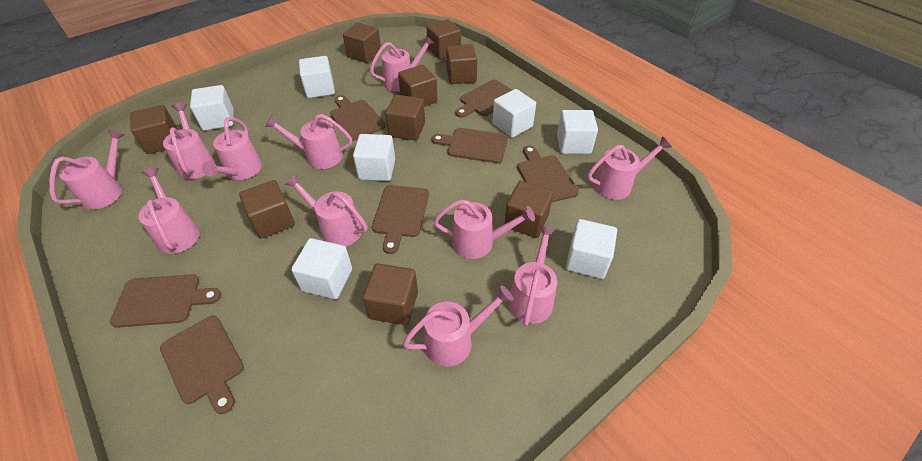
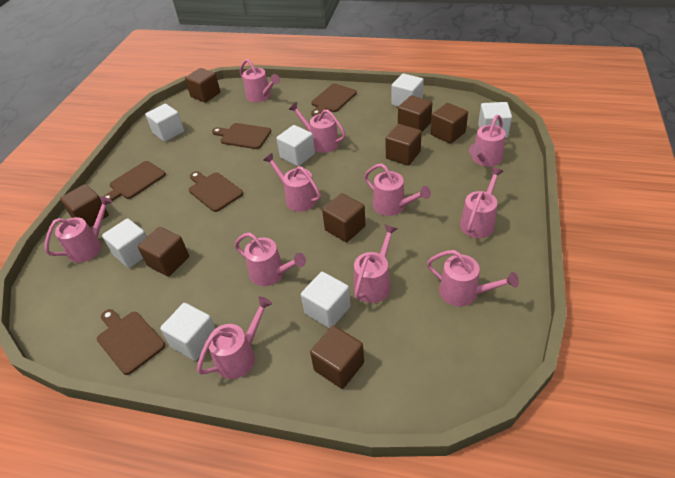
brown cube: 9 -> 8
brown cutting board: 7 -> 5

